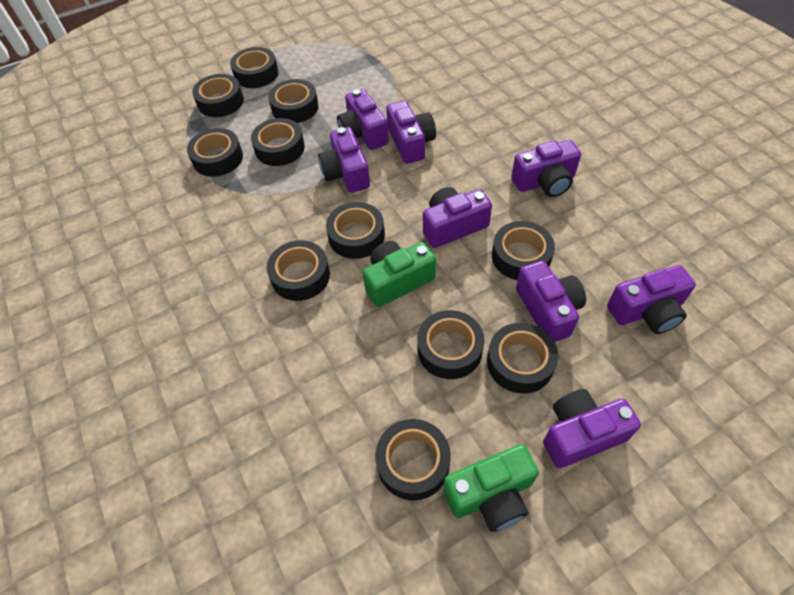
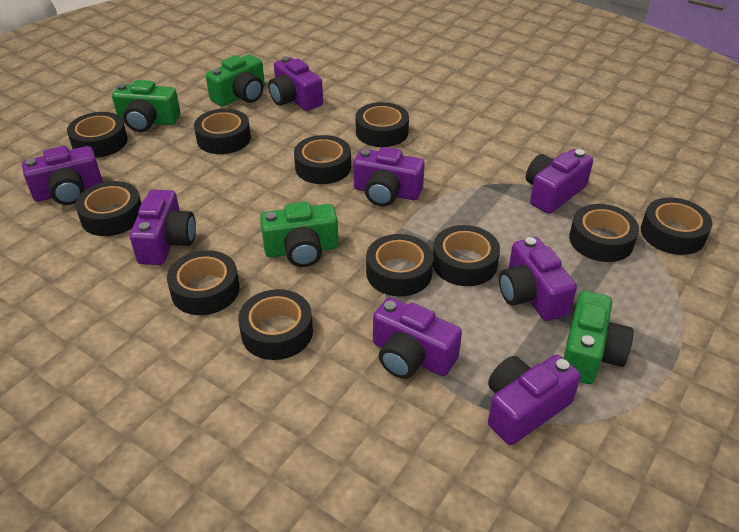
green camera: 2 -> 4

